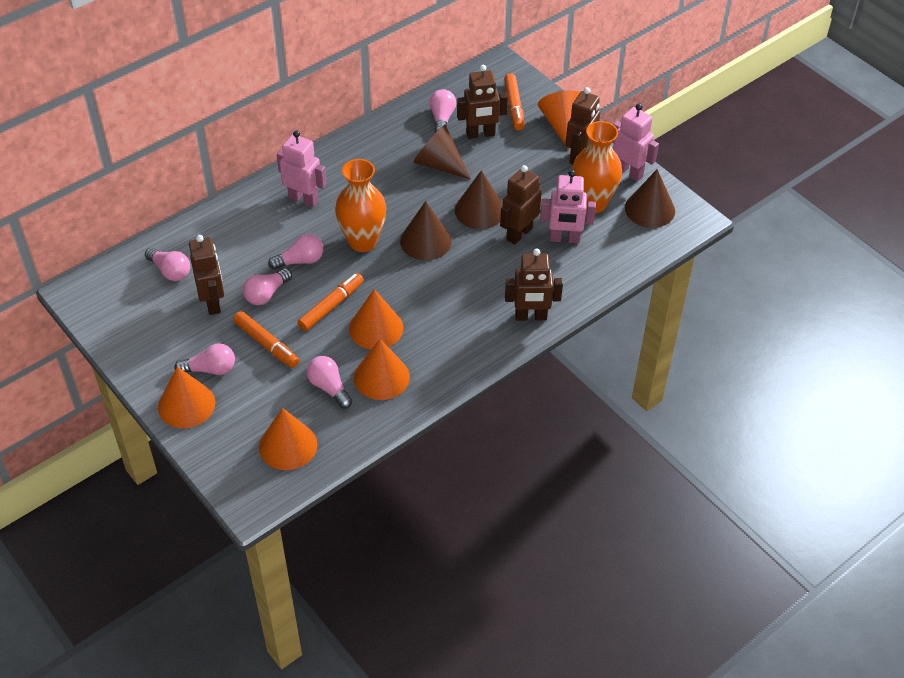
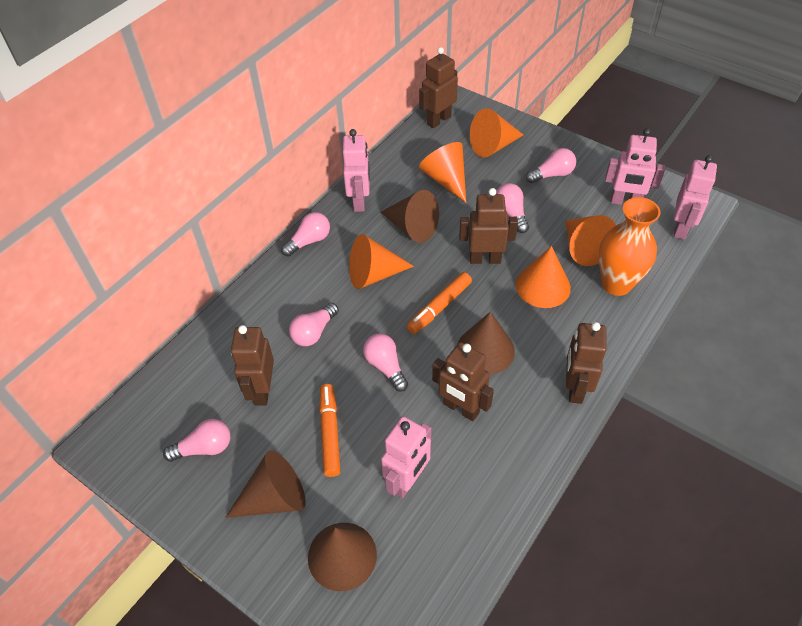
orange marker: 3 -> 2
orange vase: 2 -> 1
pink robot: 3 -> 4

